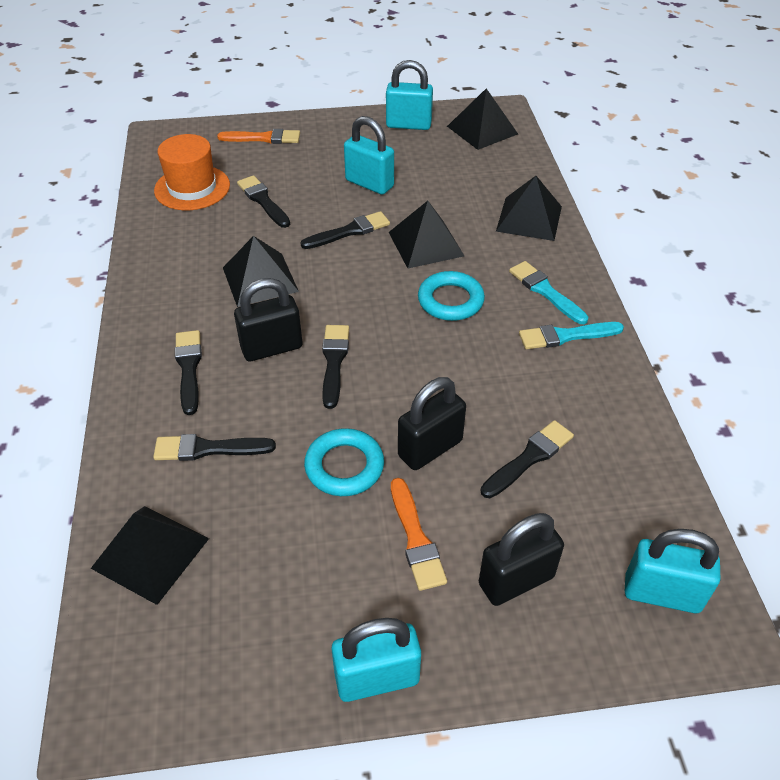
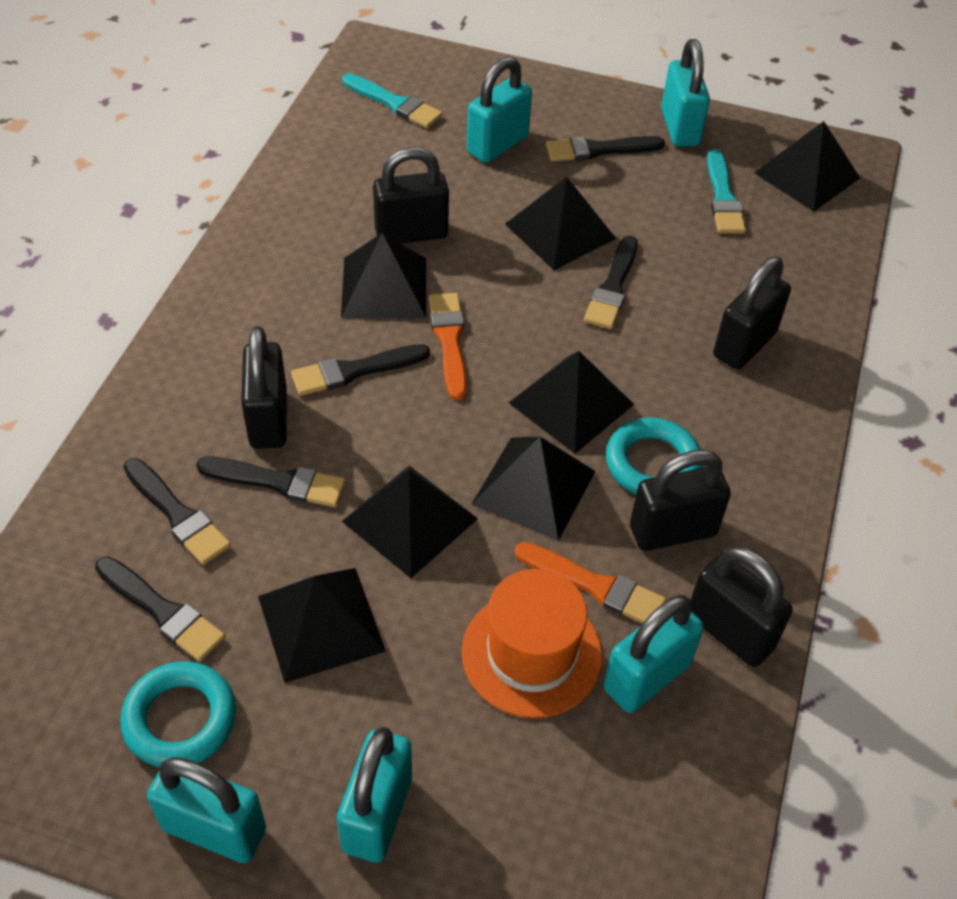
black padlock: 3 -> 5
black pyramid: 5 -> 7
turquoise padlock: 4 -> 5

